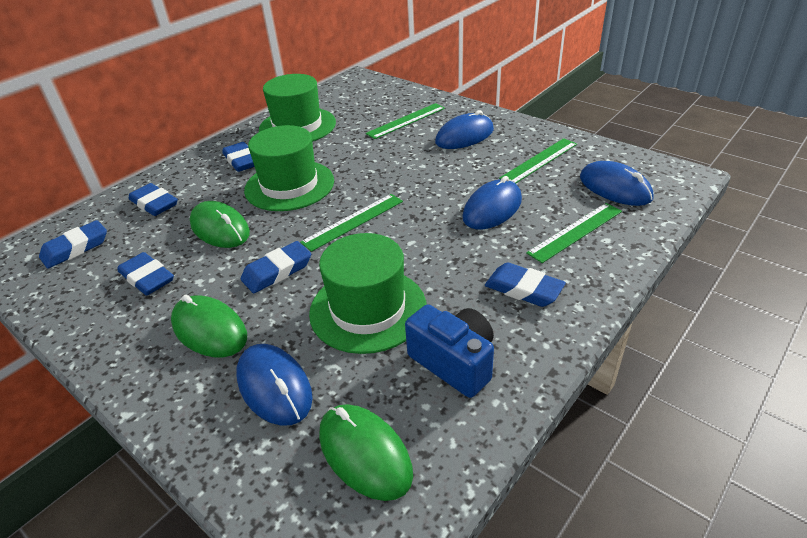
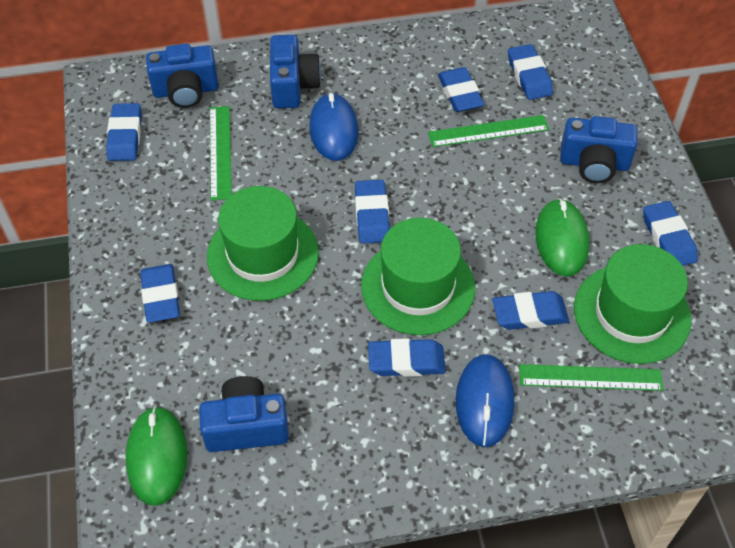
blue camera: 1 -> 4
blue eraser: 6 -> 8
blue mouse: 4 -> 2
green mouse: 3 -> 2
green ruler: 4 -> 3

